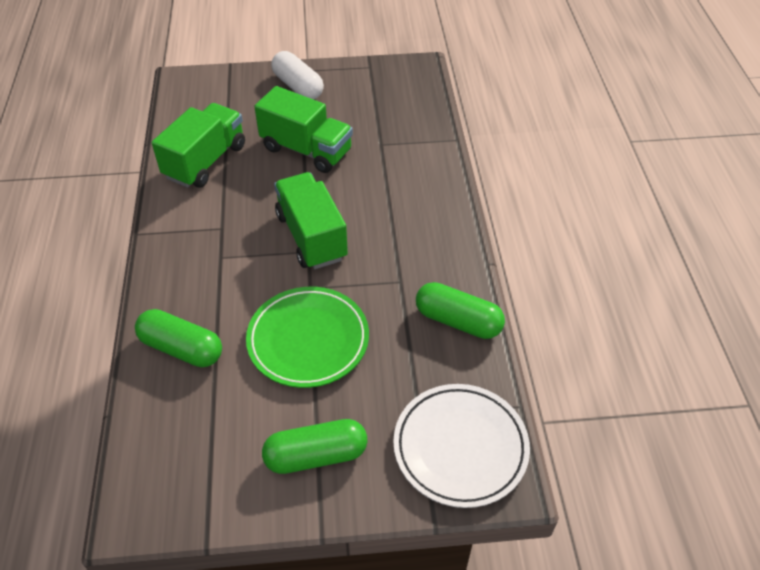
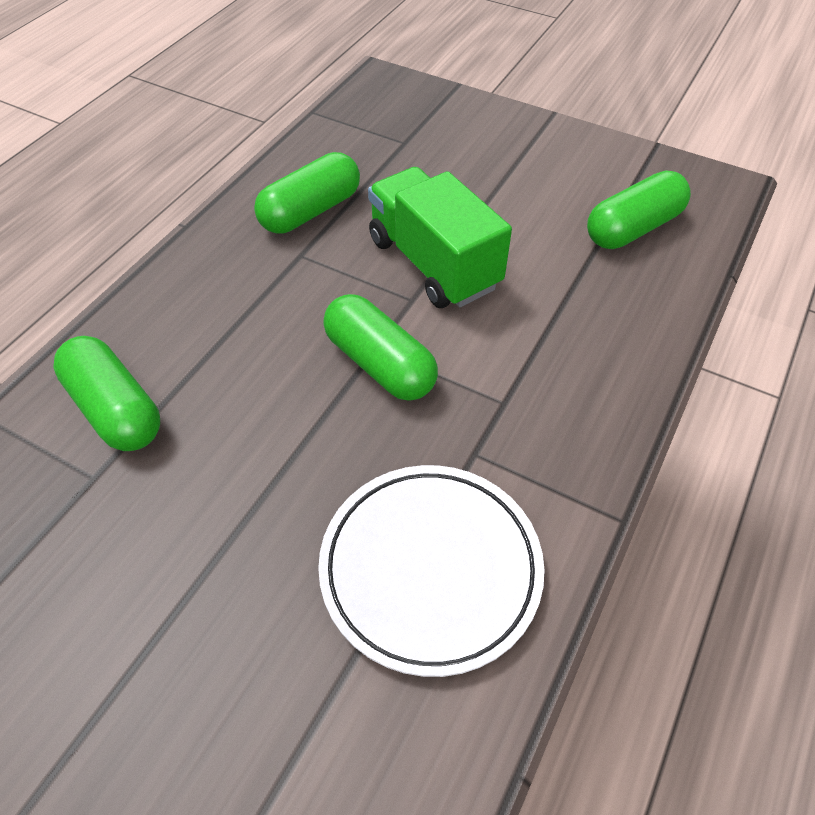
green capsule: 3 -> 4
green plate: 1 -> 0
green truck: 3 -> 1
white capsule: 1 -> 0

